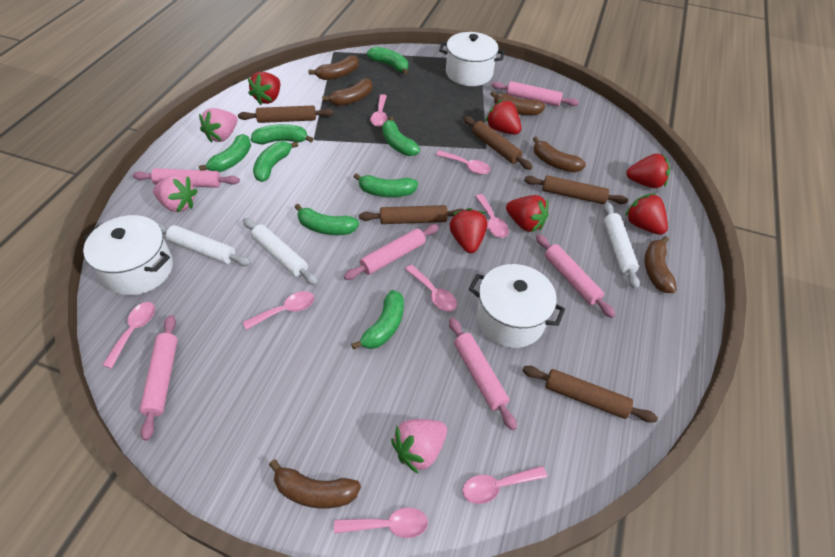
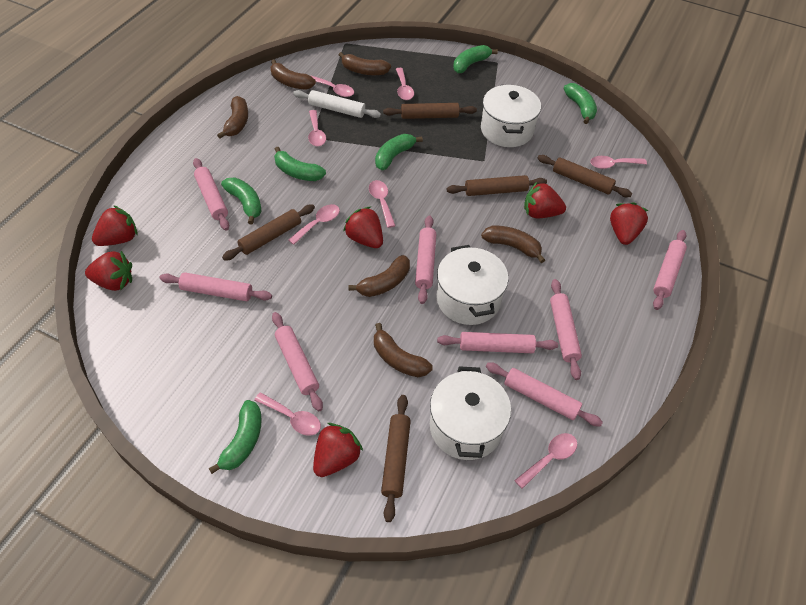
green banana: 8 -> 6
pink rolling pin: 6 -> 8
pink strawberry: 3 -> 0
white rolling pin: 3 -> 1

